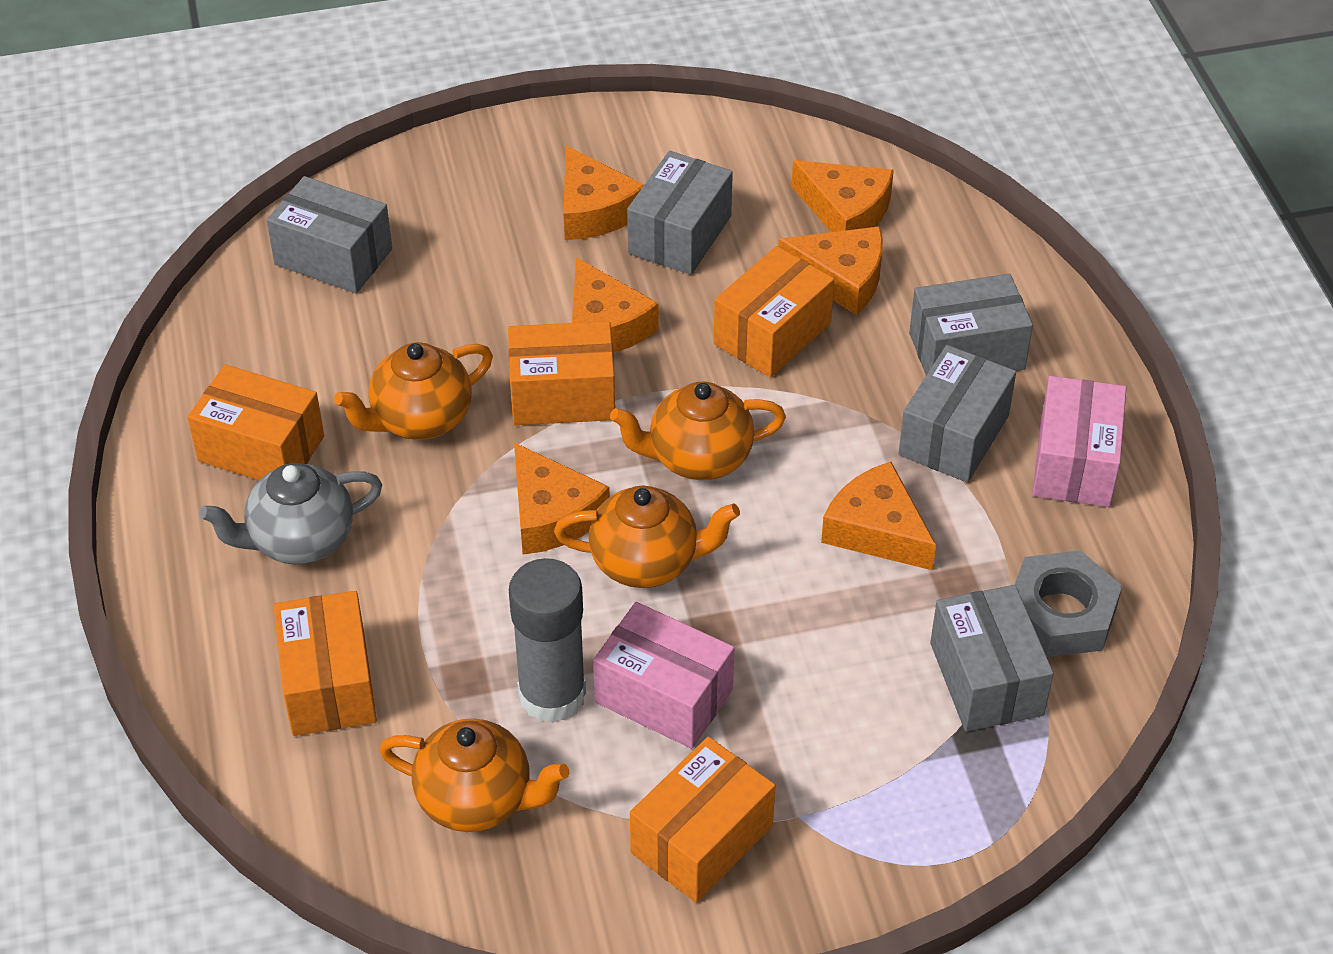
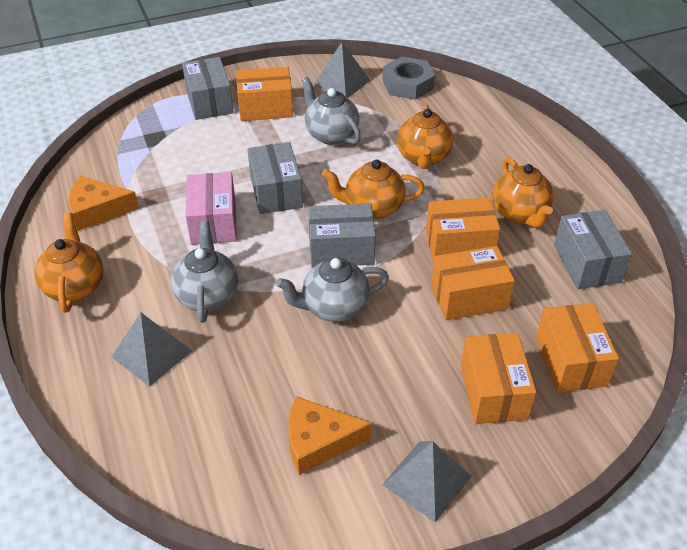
grey box: 5 -> 4
grey glue stick: 1 -> 0
grey pyramid: 0 -> 3
grey teapot: 1 -> 3
orange cheese: 6 -> 2
pink box: 2 -> 1

